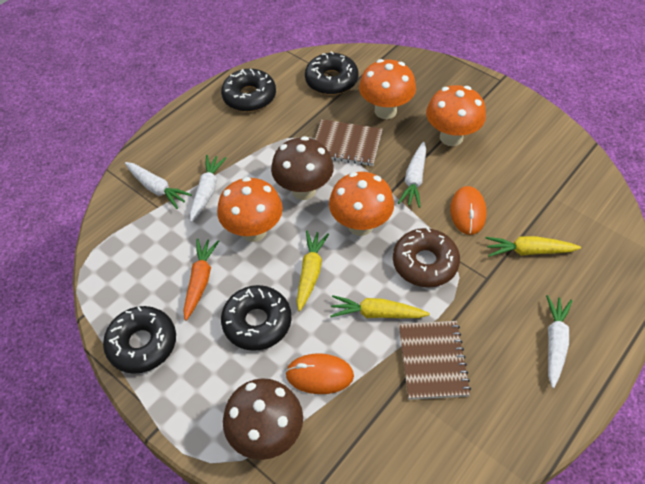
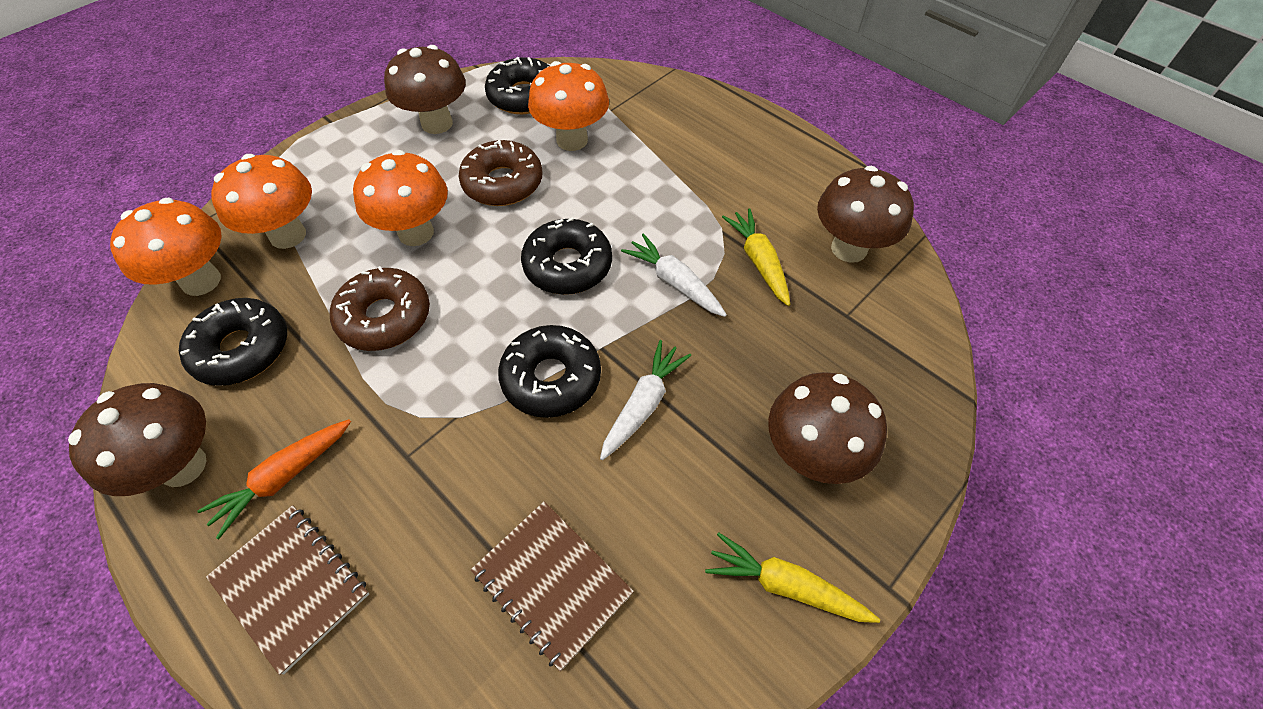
brown donut: 1 -> 2
brown mushroom: 2 -> 4
orange mouse: 2 -> 0
white carrot: 4 -> 2
yellow carrot: 3 -> 2

